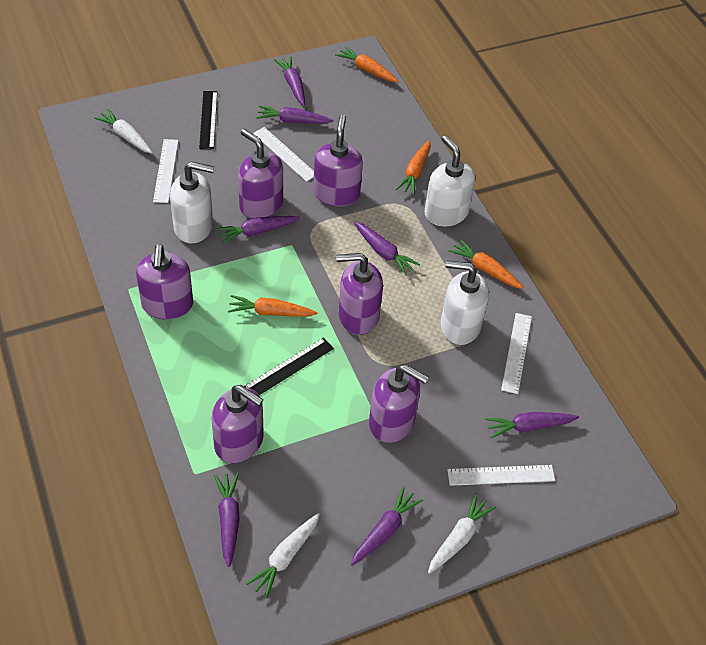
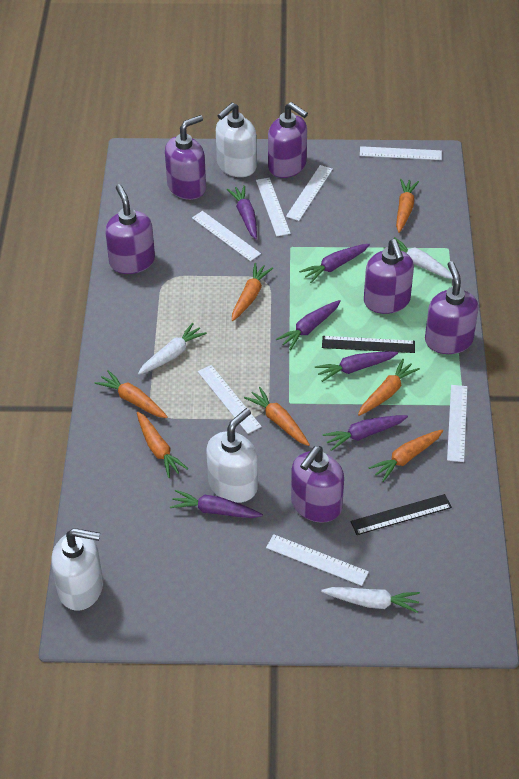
orange carrot: 4 -> 7
purple carrot: 7 -> 6
white ruler: 4 -> 7

